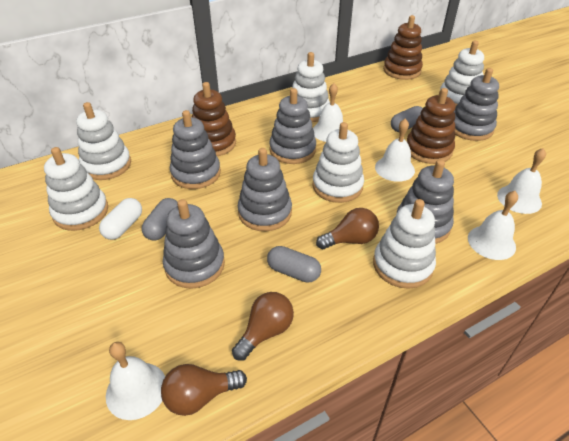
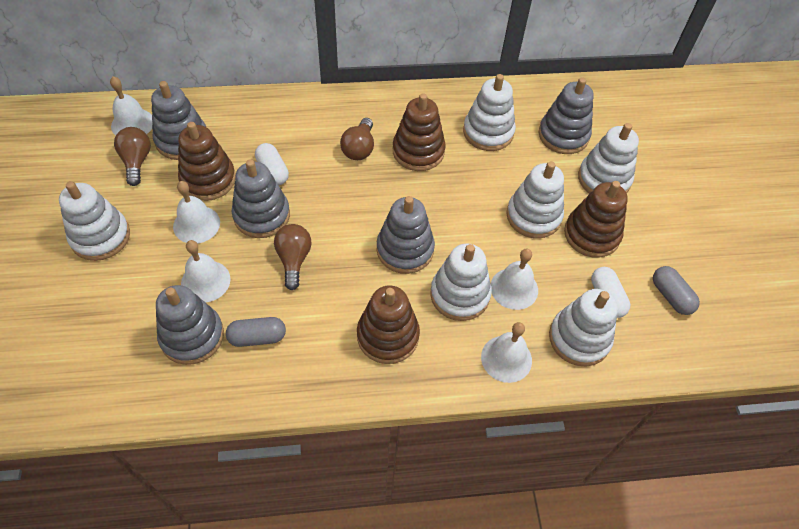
brown stacking toy: 3 -> 4
grey capsule: 3 -> 2
grey stacking toy: 6 -> 5
white capsule: 1 -> 2

